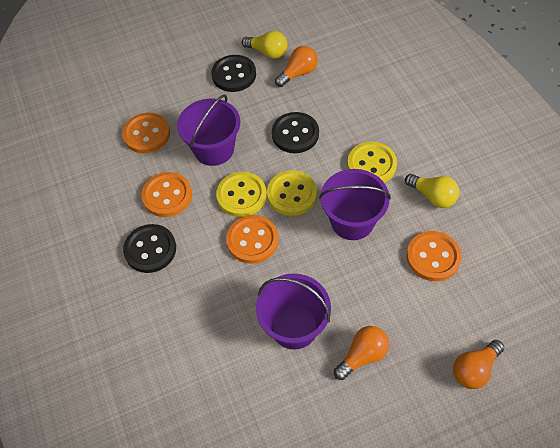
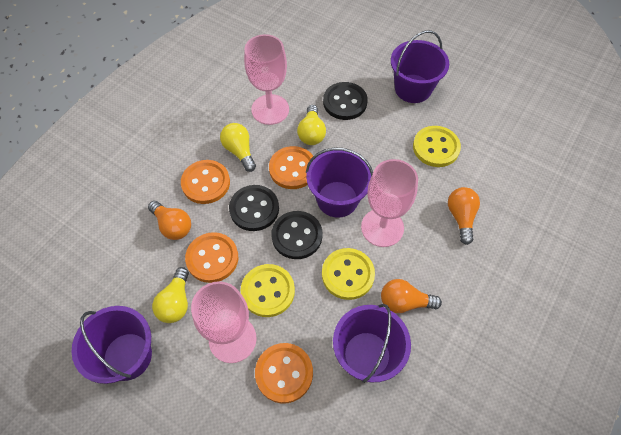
pink goblet: 0 -> 3
purple bucket: 3 -> 4
yellow light bulb: 2 -> 3

